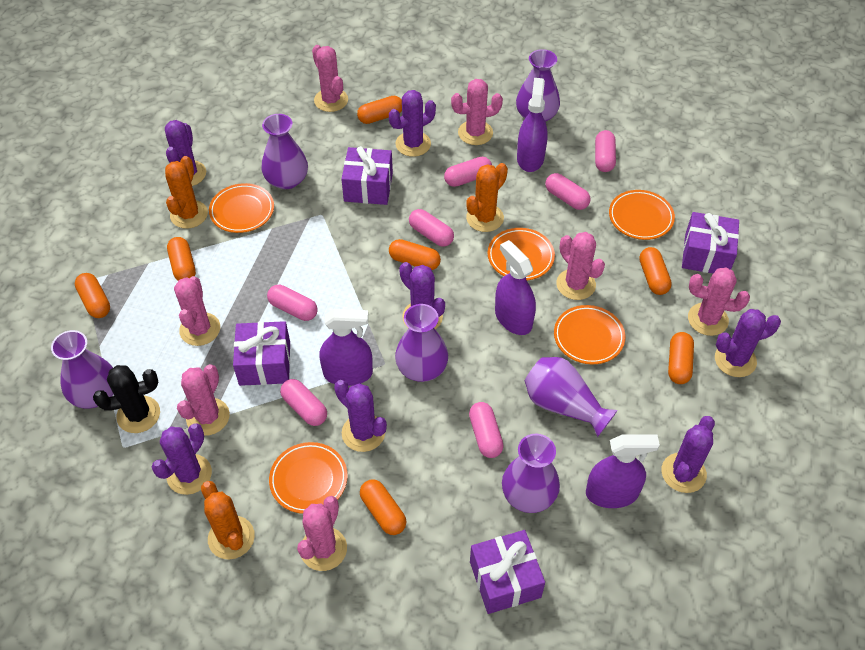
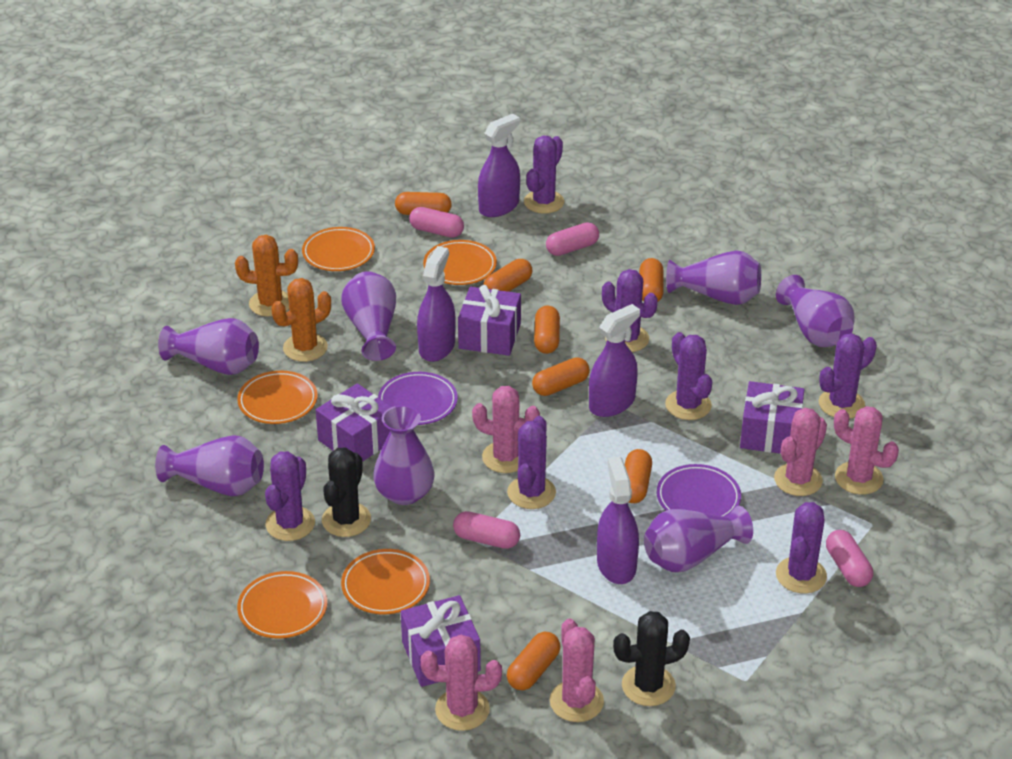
black cactus: 1 -> 2
orange cactus: 3 -> 2
pink cactus: 7 -> 5
pink capsule: 7 -> 4
purple plate: 0 -> 2
purple vase: 6 -> 7

